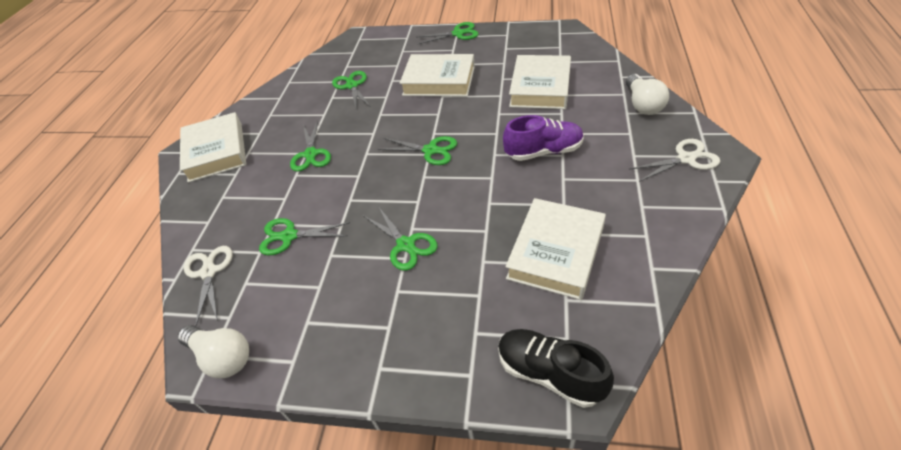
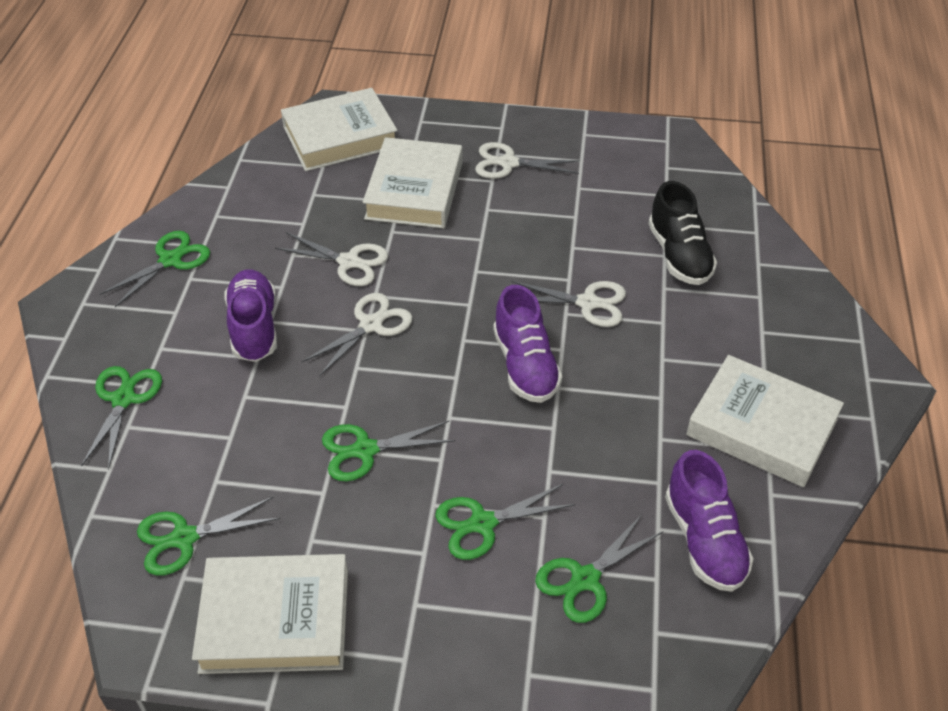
purple shoe: 1 -> 3
white light bulb: 2 -> 0
white scissors: 2 -> 4

